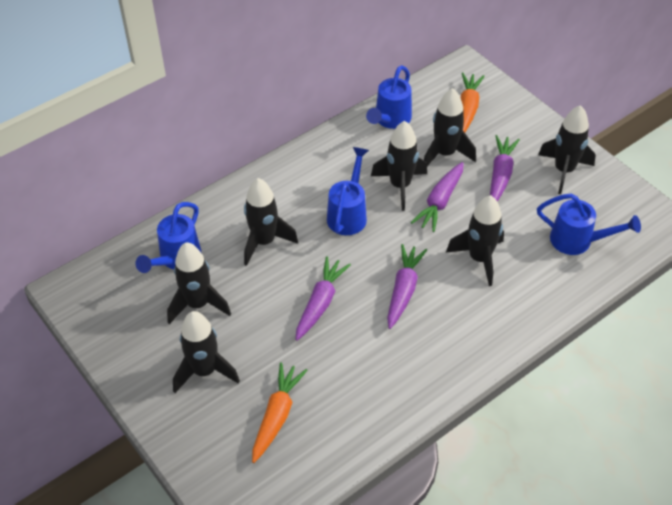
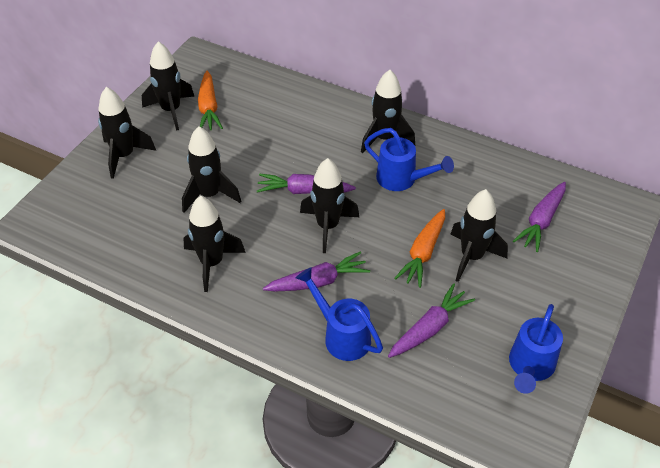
blue watering can: 4 -> 3

